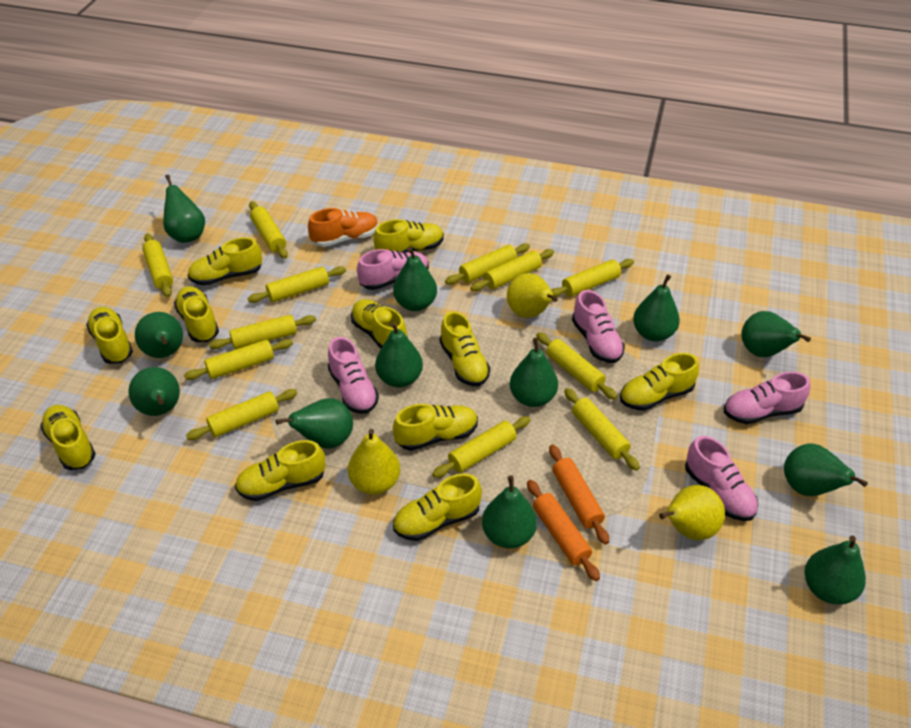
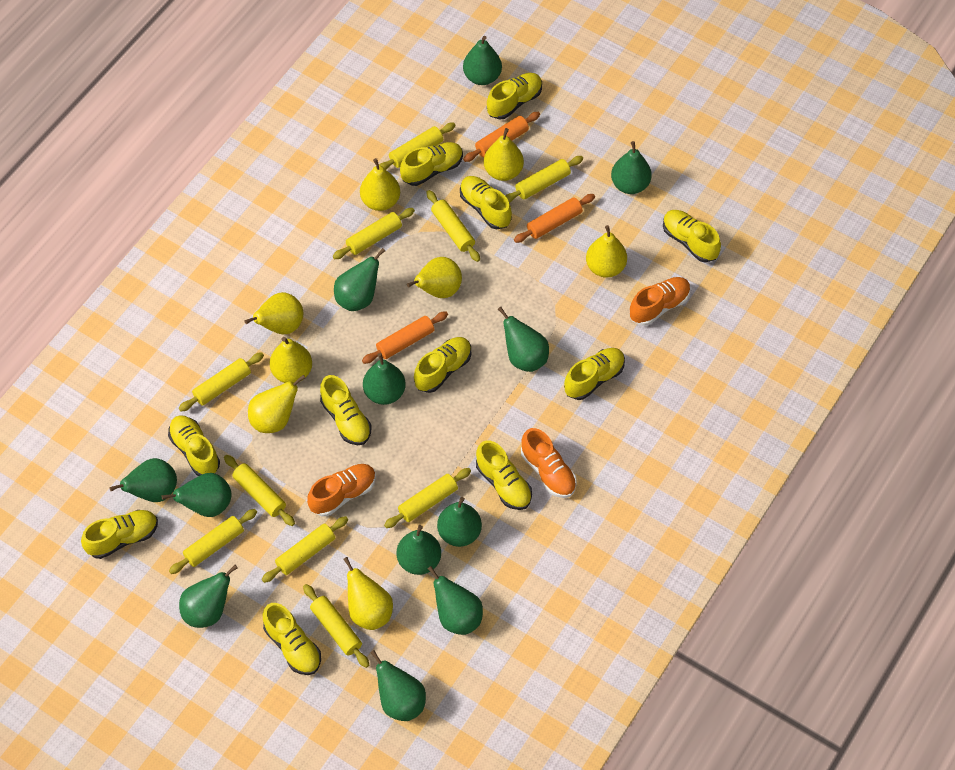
orange rolling pin: 2 -> 3
orange shoe: 1 -> 3
pink shoe: 5 -> 0
yellow pear: 3 -> 8
yellow rolling pin: 12 -> 10

